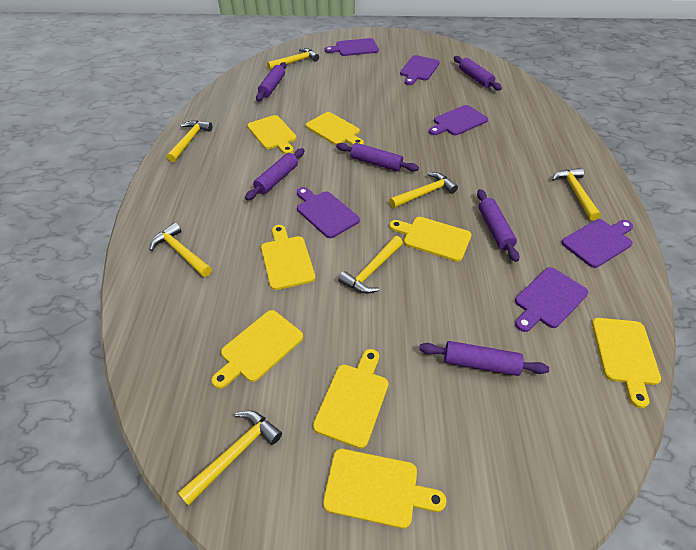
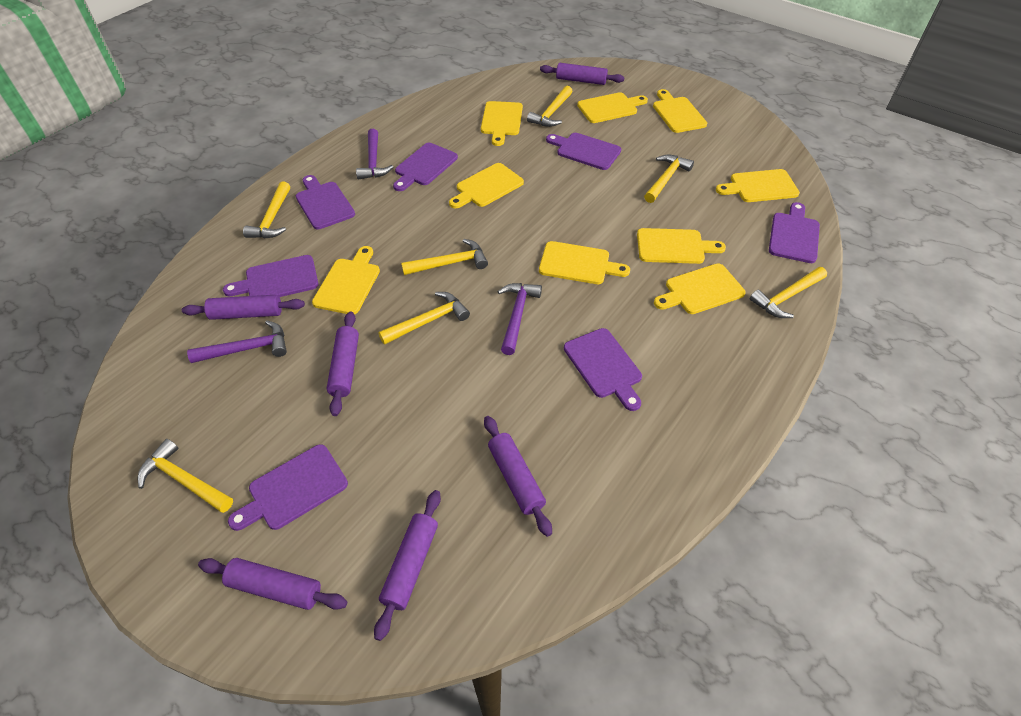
purple cutting board: 6 -> 7
purple hammer: 0 -> 3
yellow cutting board: 8 -> 9

